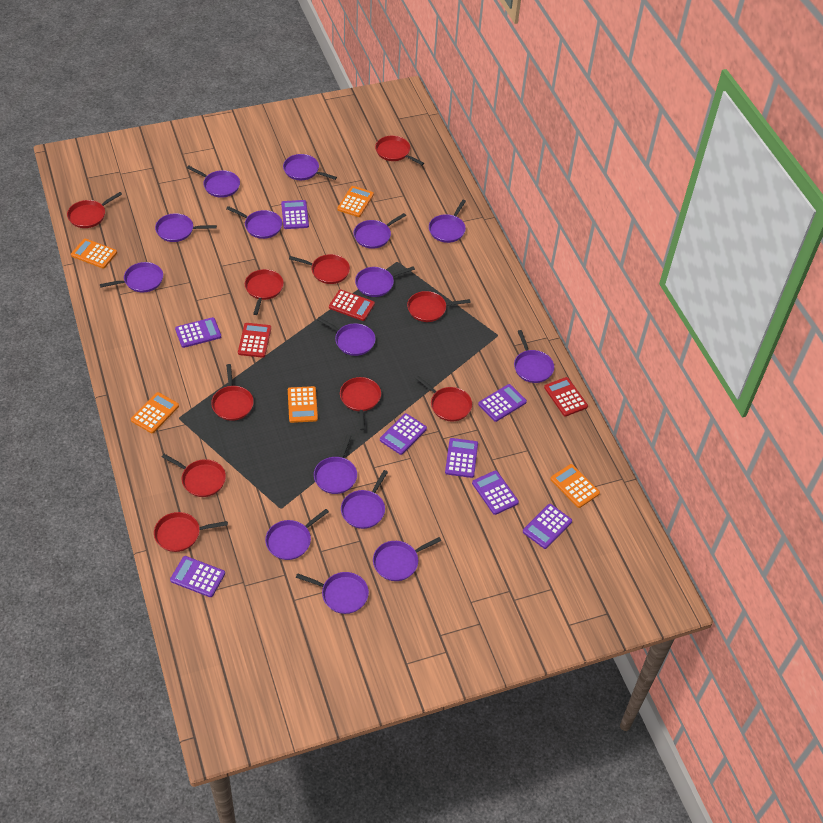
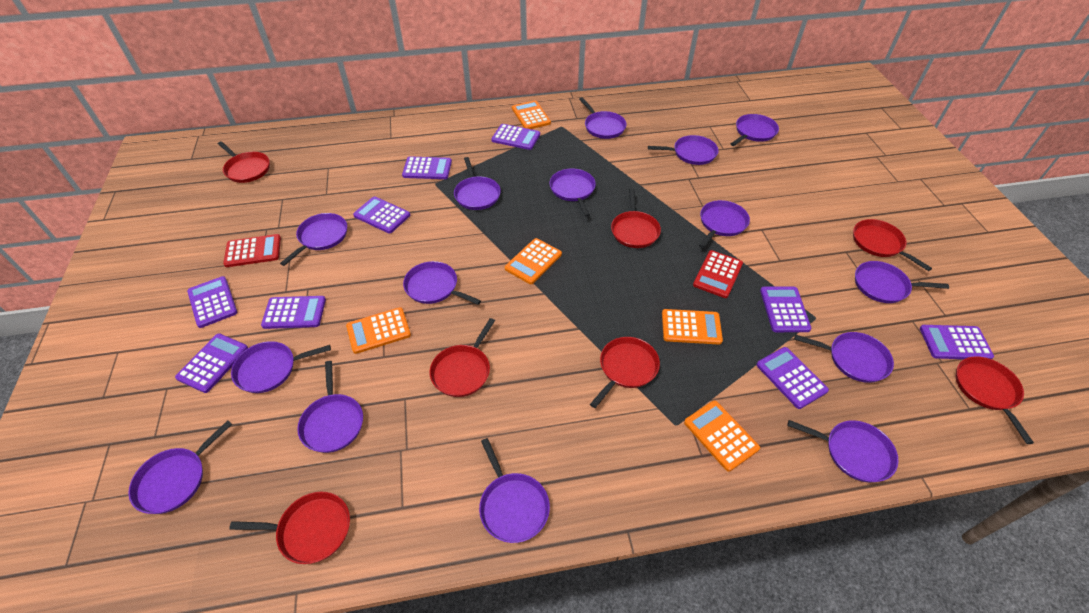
purple calculator: 8 -> 9
red calculator: 3 -> 2
red pan: 10 -> 7

